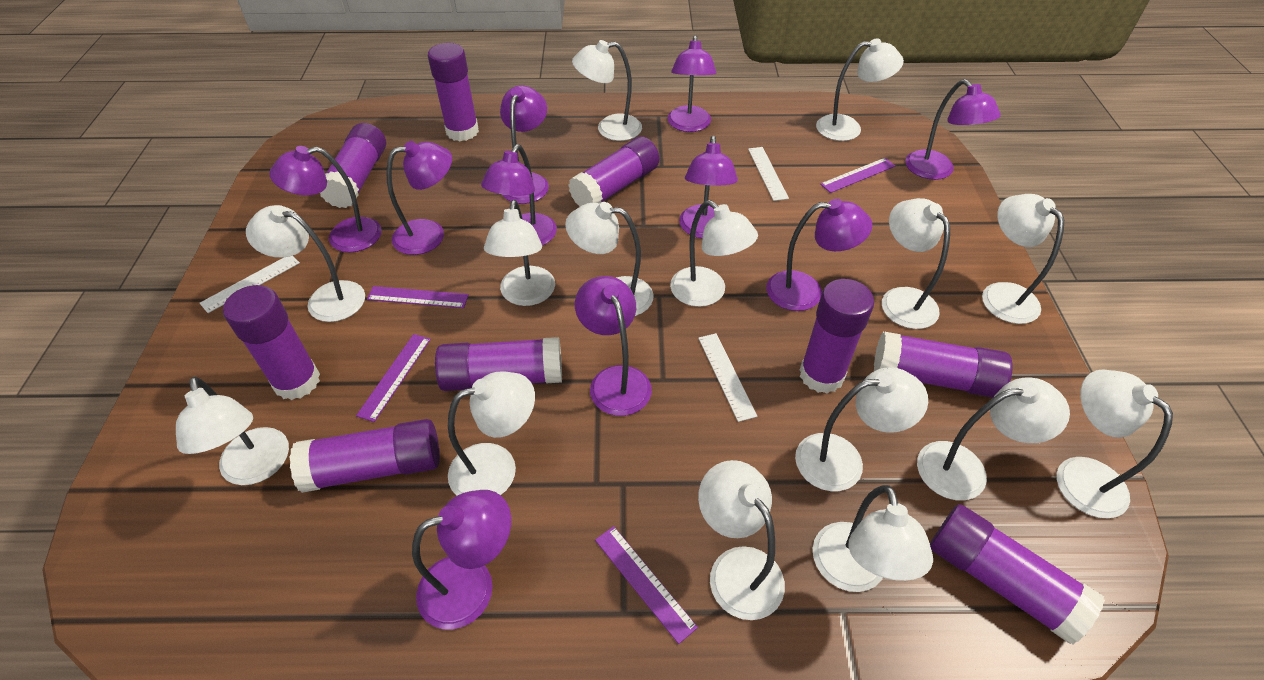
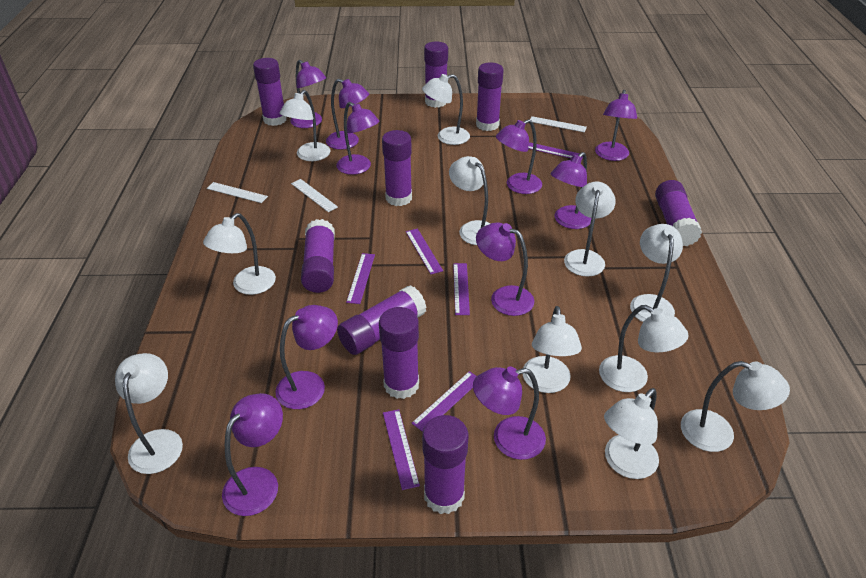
purple ruler: 4 -> 6
white lamp: 15 -> 11

